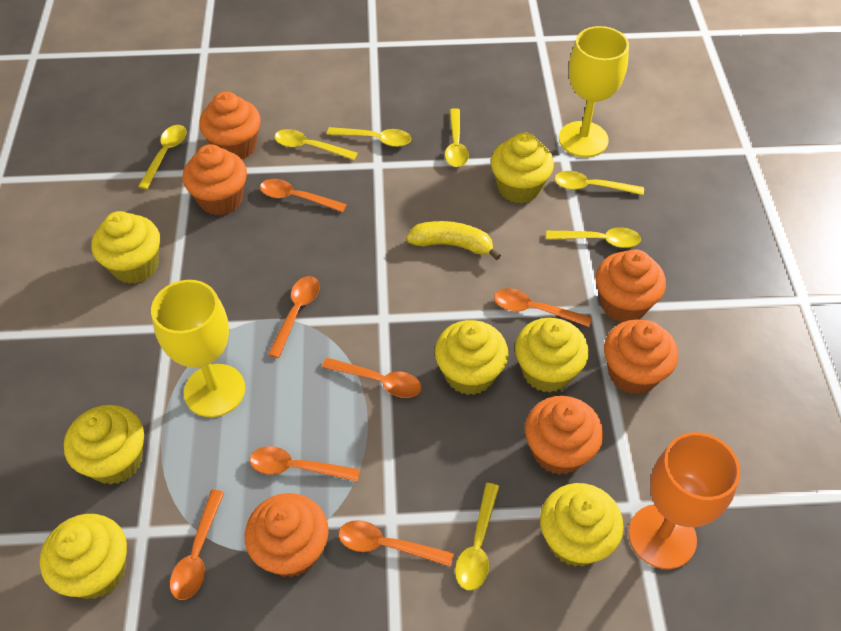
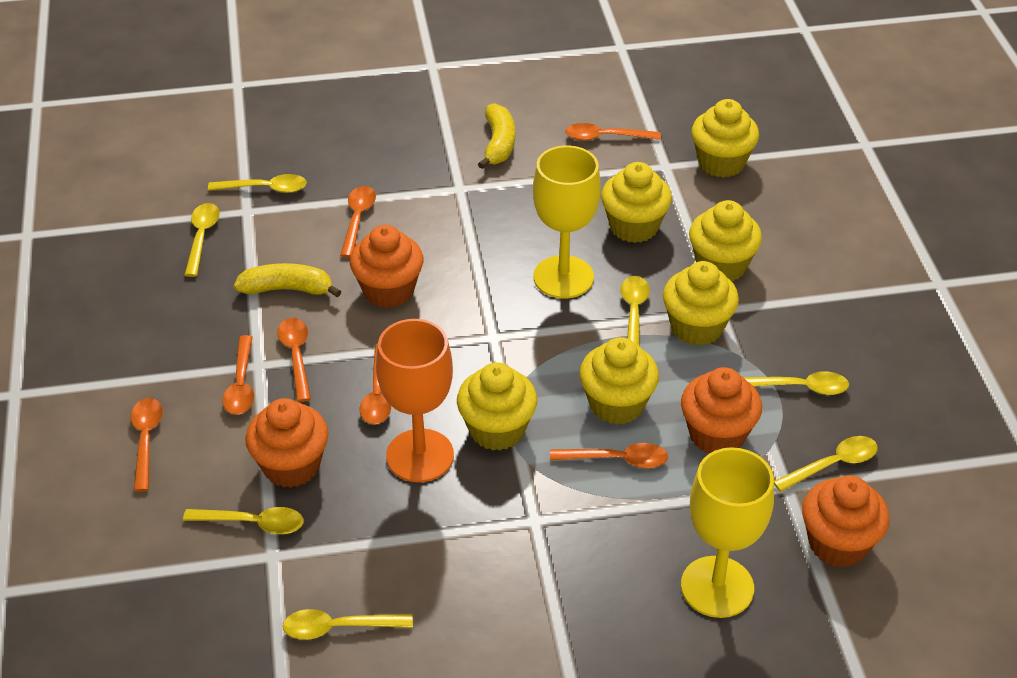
orange cupcake: 6 -> 4
yellow banana: 1 -> 2
yellow cupcake: 7 -> 6

